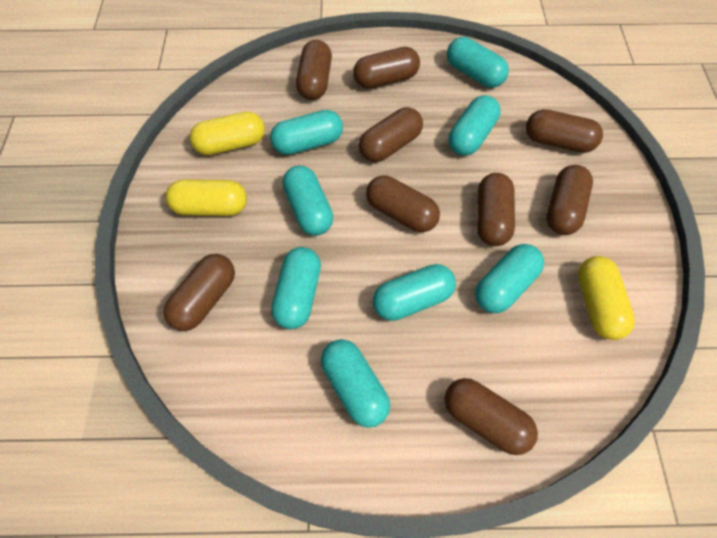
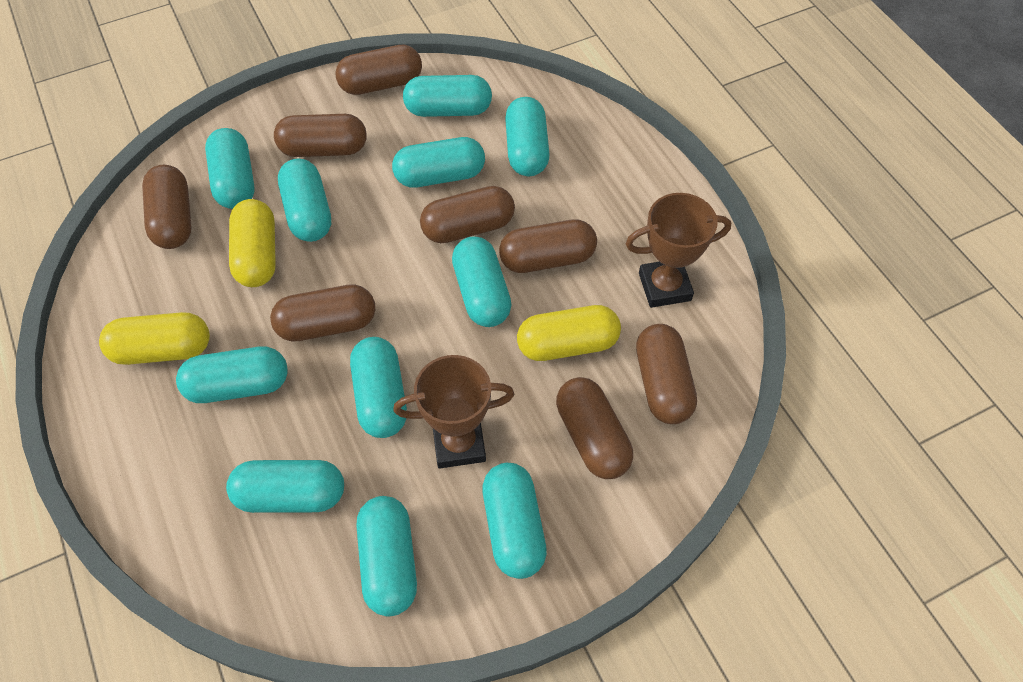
brown capsule: 9 -> 8
brown trophy: 0 -> 2
turquoise capsule: 8 -> 11

